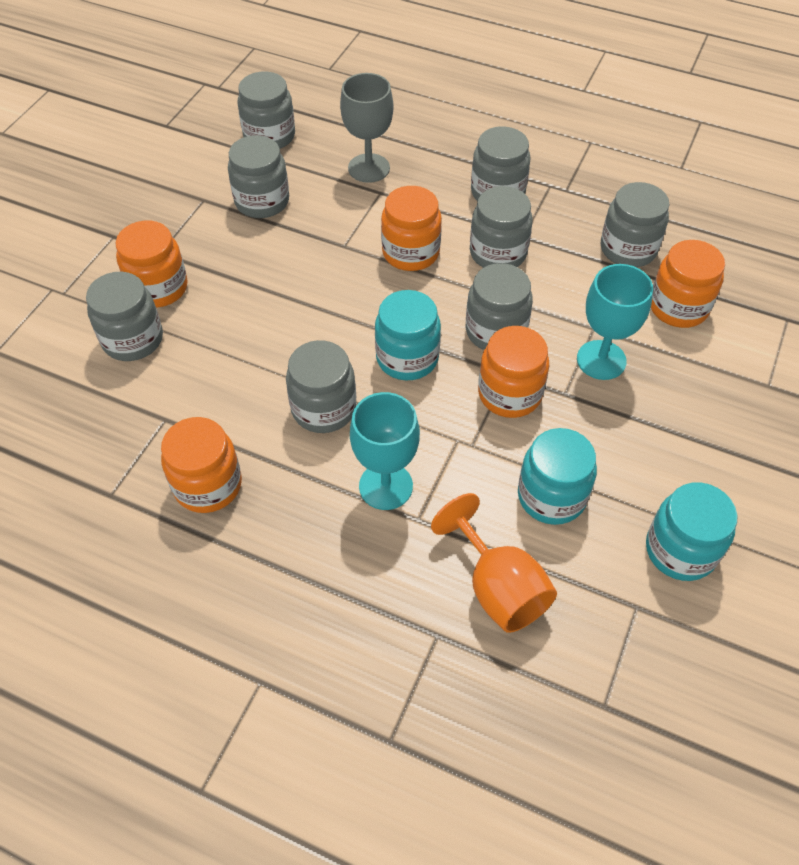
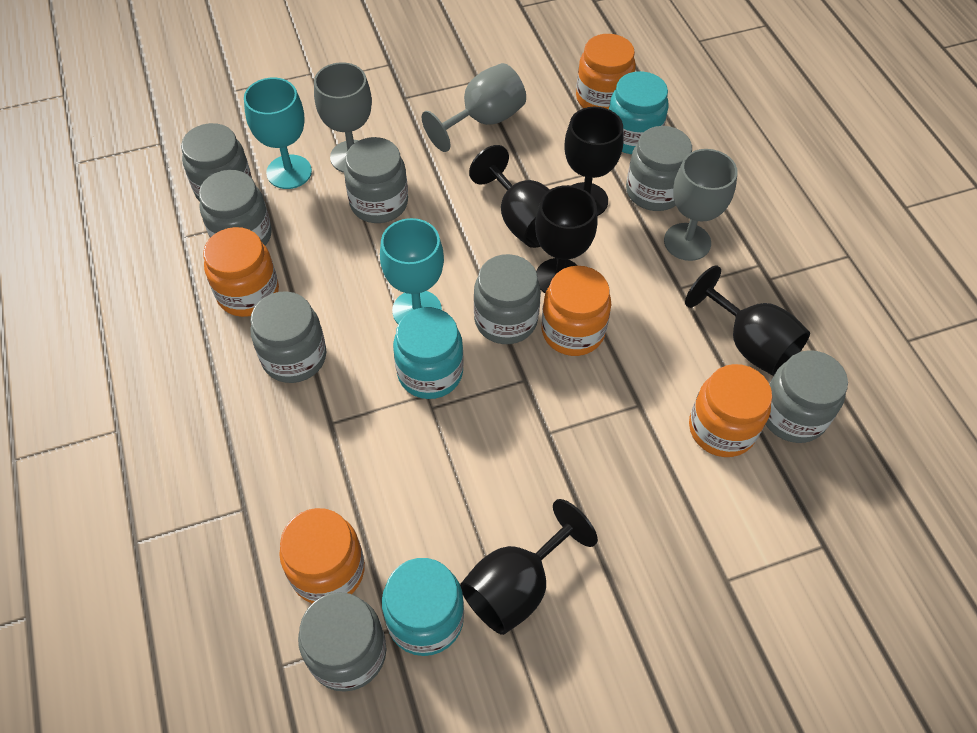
black goblet: 0 -> 5
grey goblet: 1 -> 3
orange goblet: 1 -> 0

